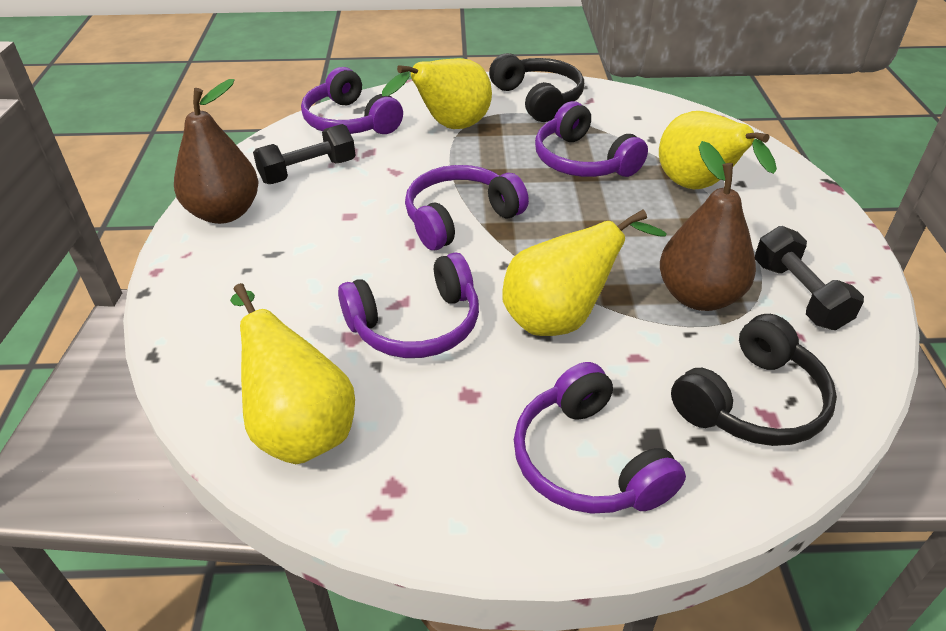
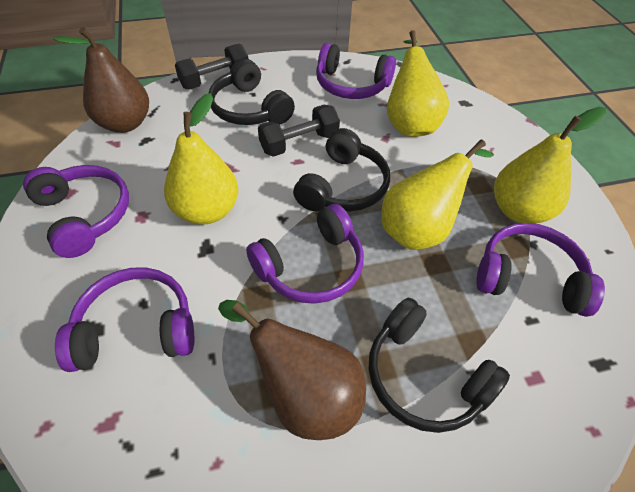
black headphones: 2 -> 3

